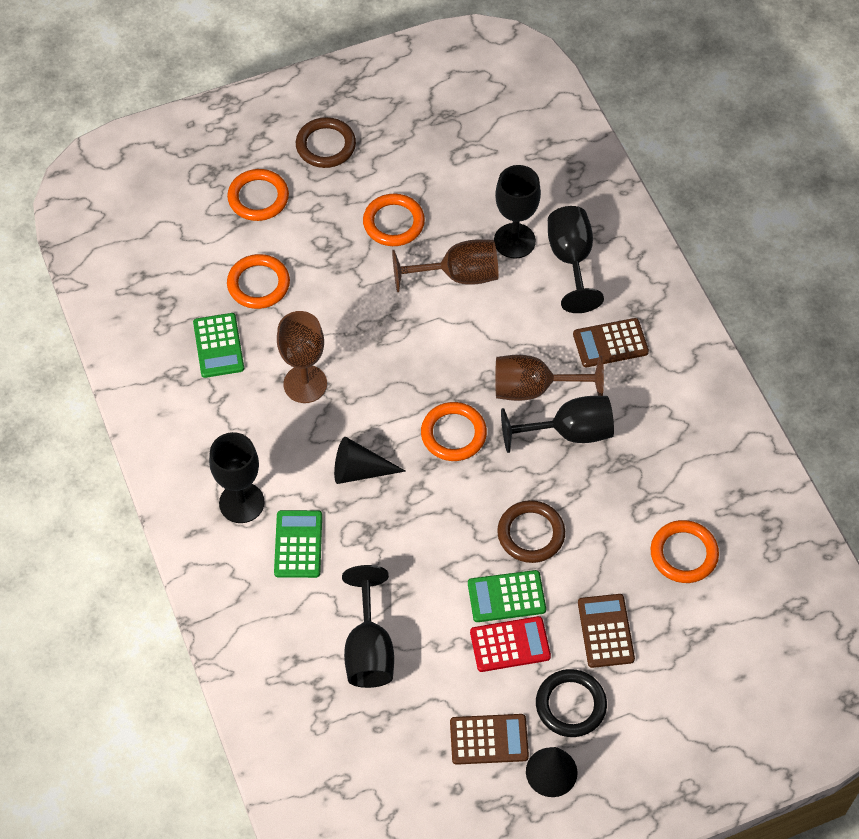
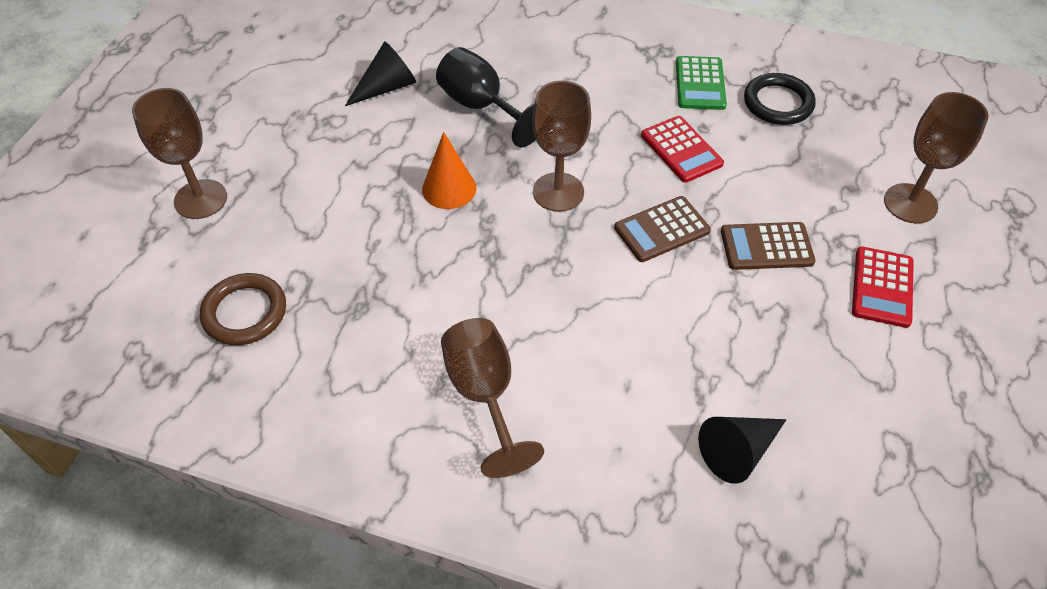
black goblet: 5 -> 1
brown calculator: 3 -> 2
brown goblet: 3 -> 4
brown ring: 2 -> 1
green calculator: 3 -> 1
orange cone: 0 -> 1
orange ring: 5 -> 0
red calculator: 1 -> 2

